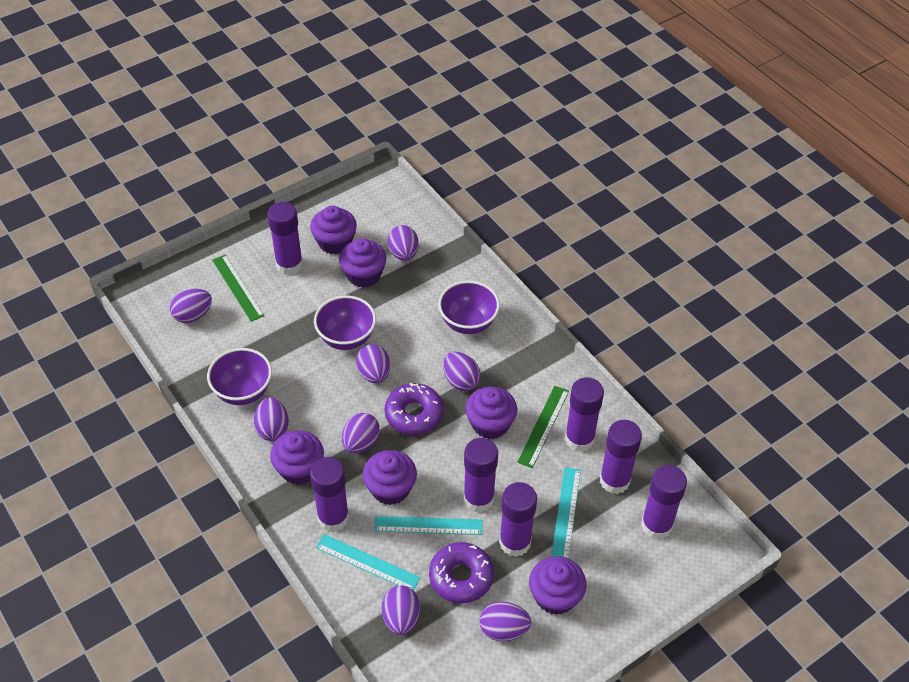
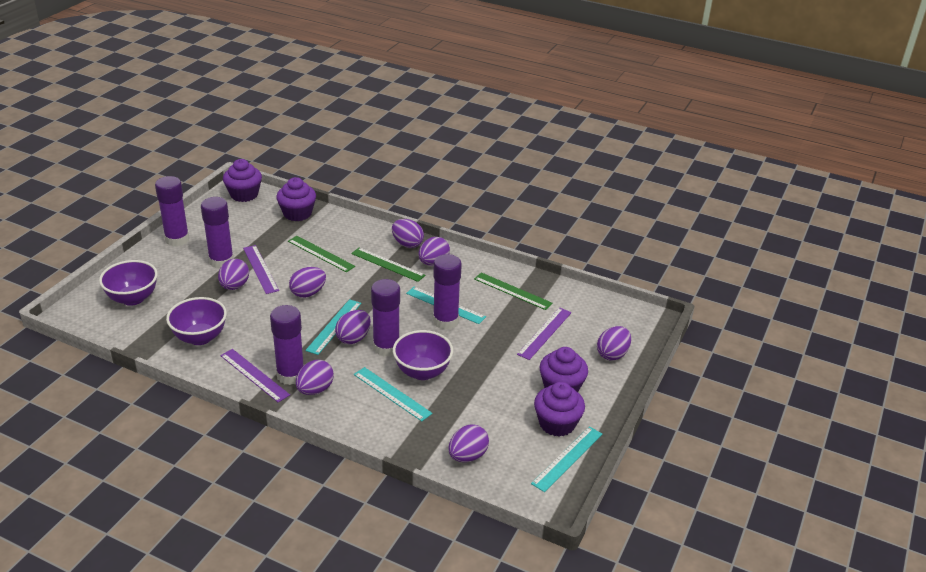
green ruler: 2 -> 3
purple cupcake: 6 -> 4
purple donut: 2 -> 0
purple glue stick: 7 -> 5
purple ruler: 0 -> 3
turquoise ruler: 3 -> 4

